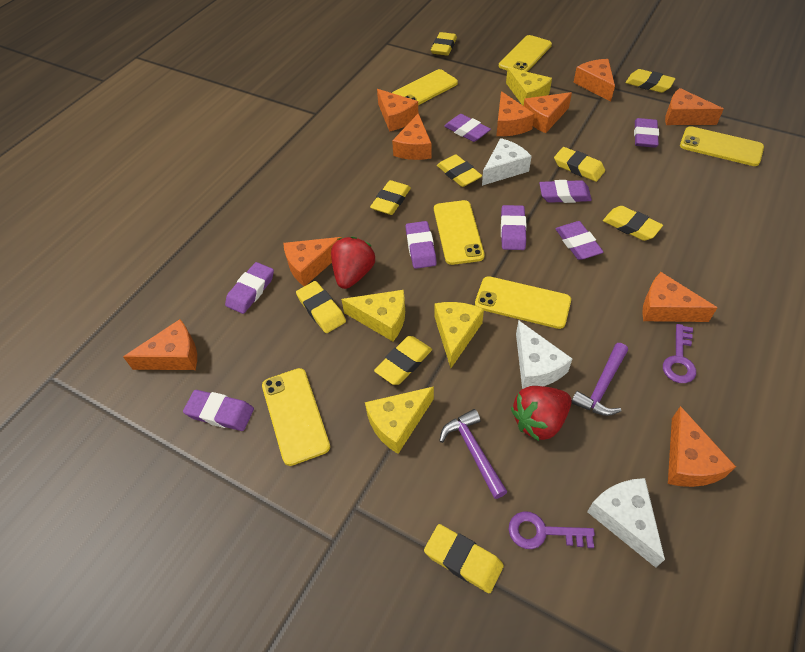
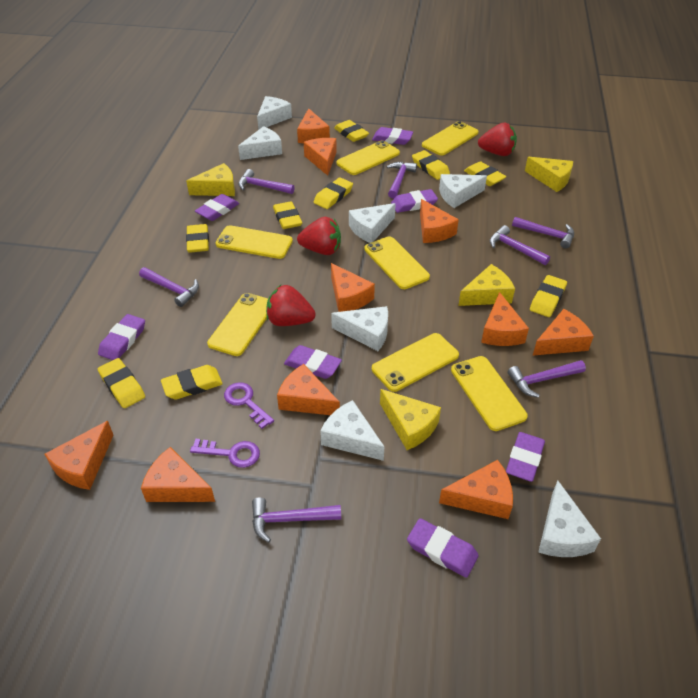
purple eraser: 8 -> 7
purple hammer: 2 -> 7
red strawberry: 2 -> 3
white cheese: 3 -> 7
yellow phone: 6 -> 7

